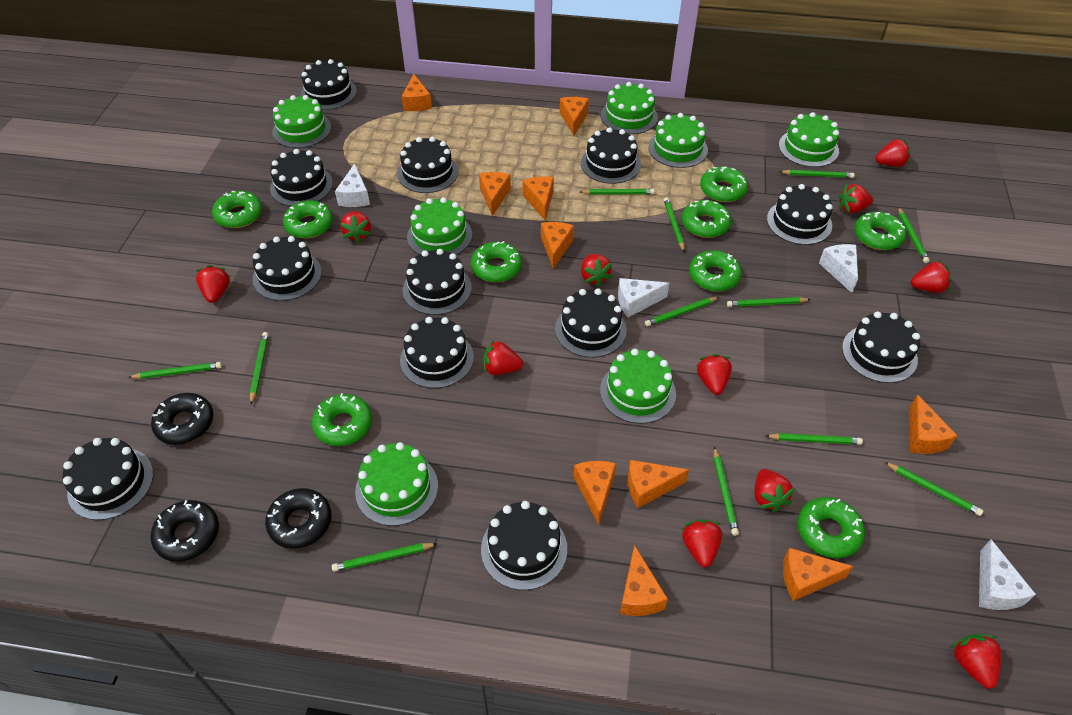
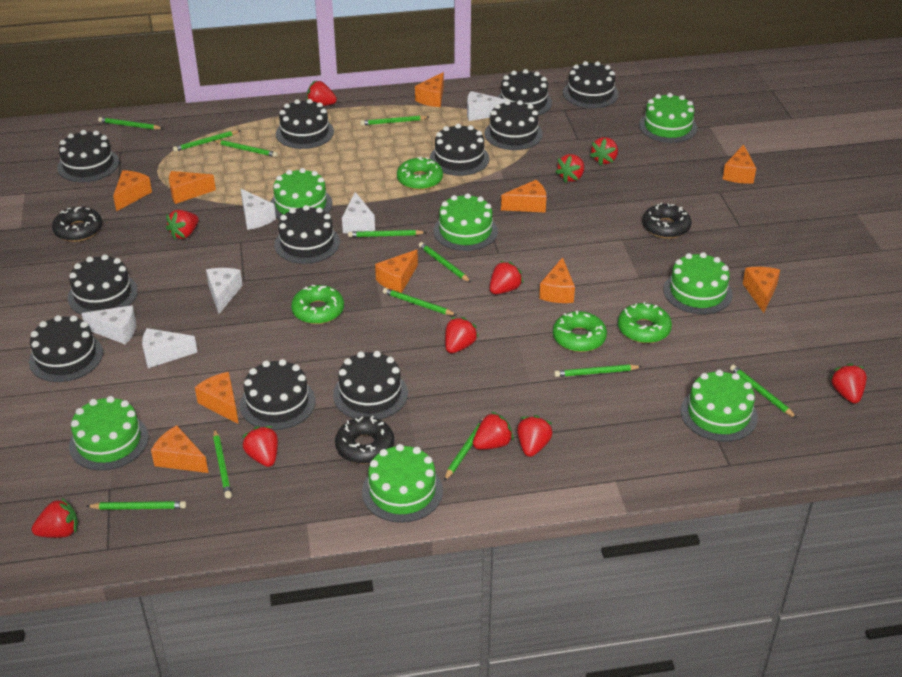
black cake: 12 -> 11
green donut: 9 -> 4
white cheese: 4 -> 6

